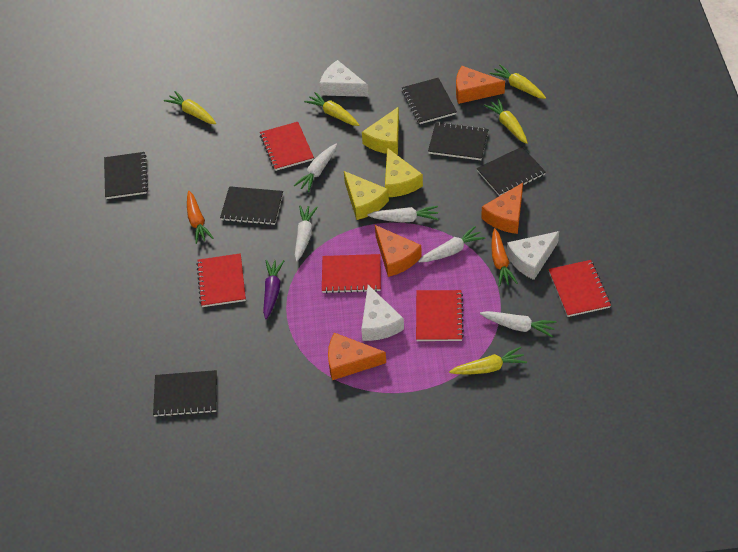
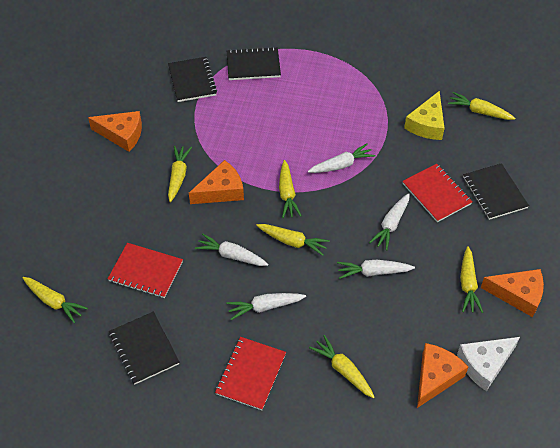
black notebook: 6 -> 4
orange carrot: 2 -> 0
purple carrot: 1 -> 0
red notebook: 5 -> 3
white cheese: 3 -> 1
yellow carrot: 5 -> 7
yellow cheese: 3 -> 1

